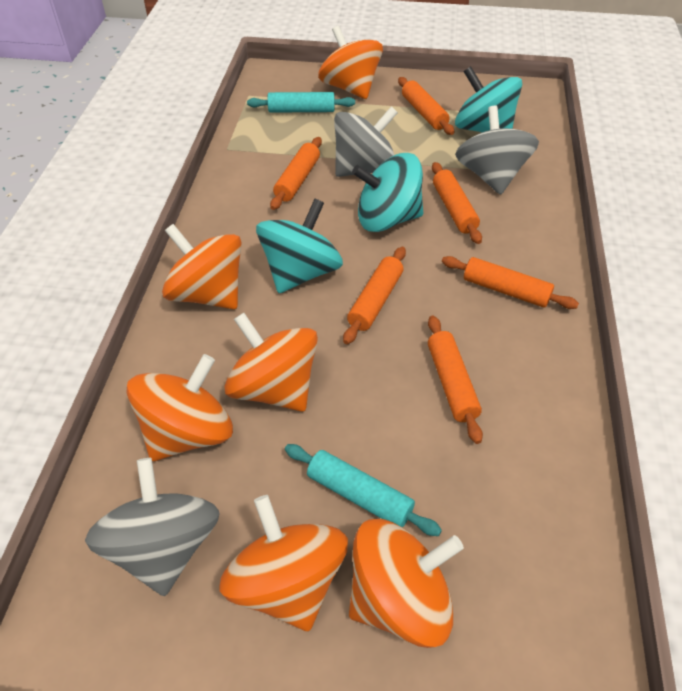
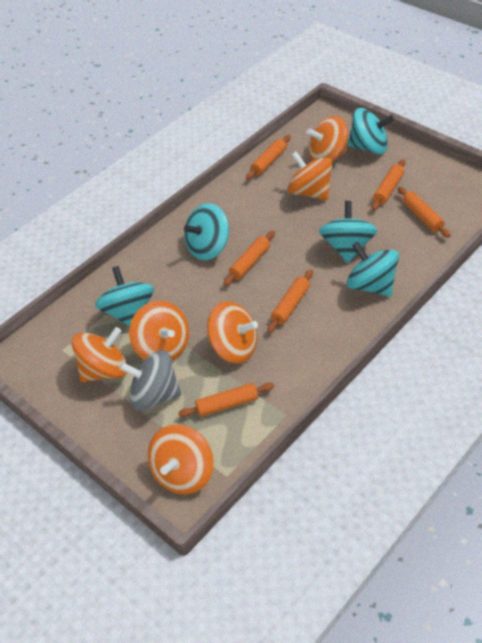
grey spinning top: 3 -> 1
turquoise rolling pin: 2 -> 0
turquoise spinning top: 3 -> 5

